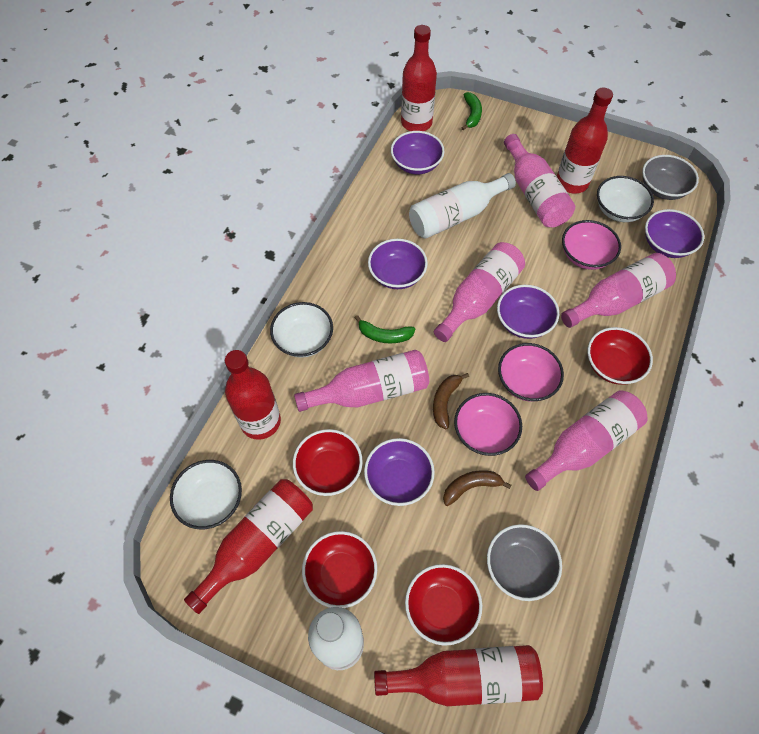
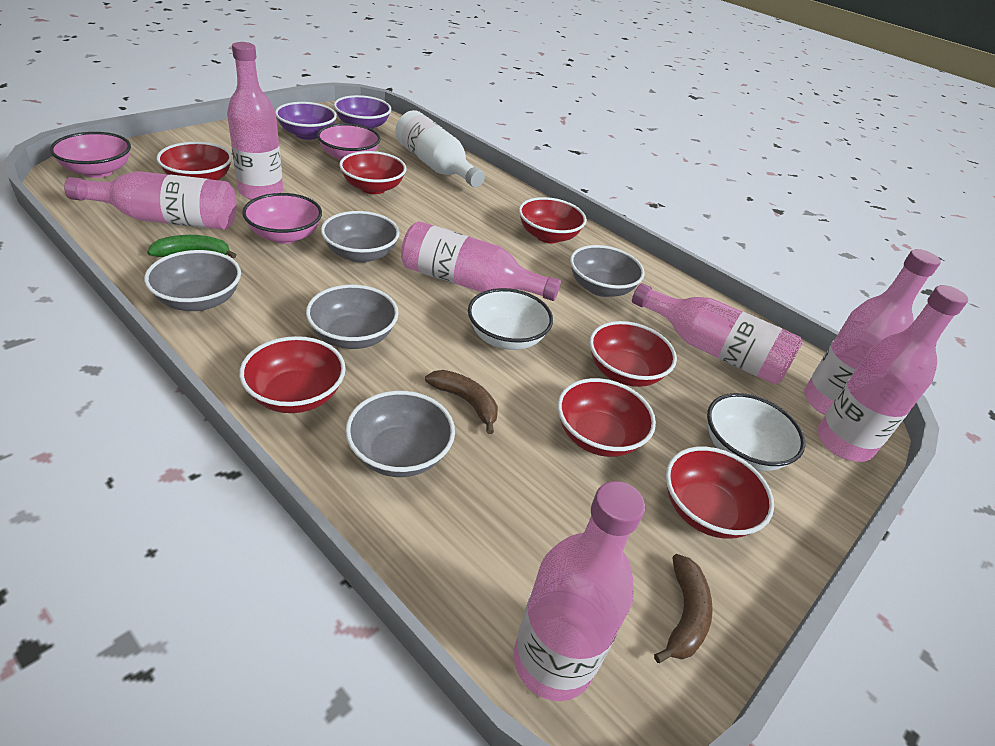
green banana: 2 -> 1
grey bowl: 2 -> 5
pink bottle: 5 -> 7
purple bowl: 5 -> 2
red bottle: 5 -> 0
red bowl: 4 -> 7
white bottle: 2 -> 1
white bowl: 3 -> 2

